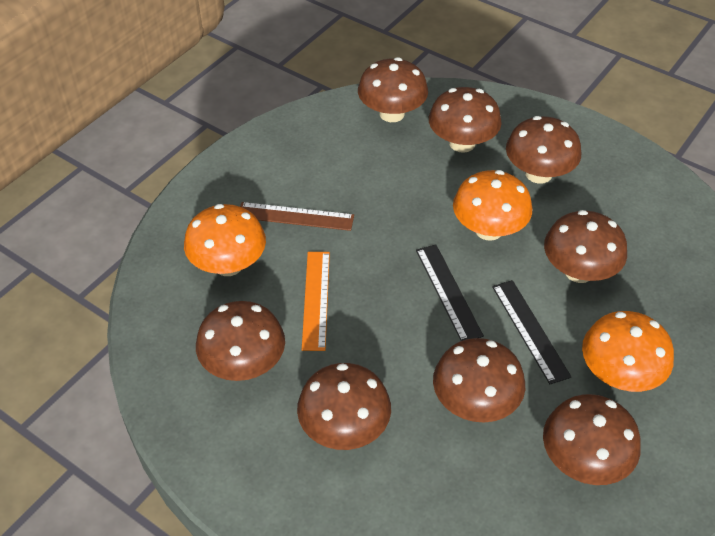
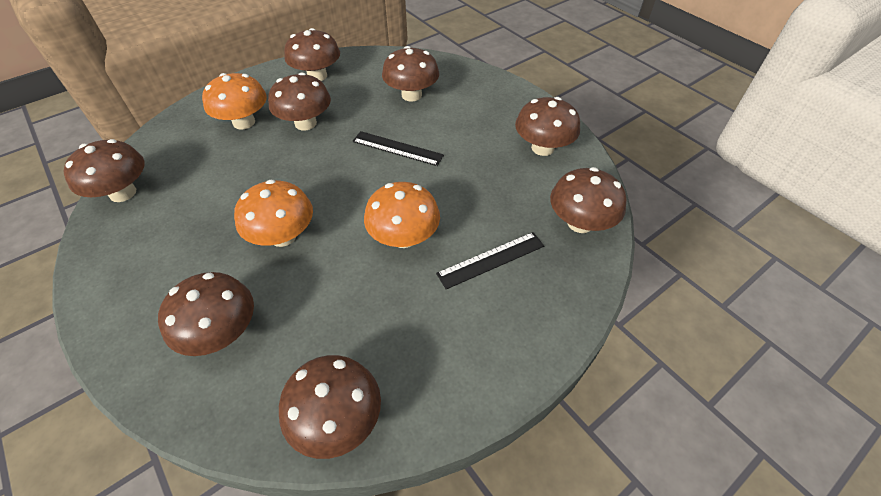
brown ruler: 1 -> 0
orange ruler: 1 -> 0

